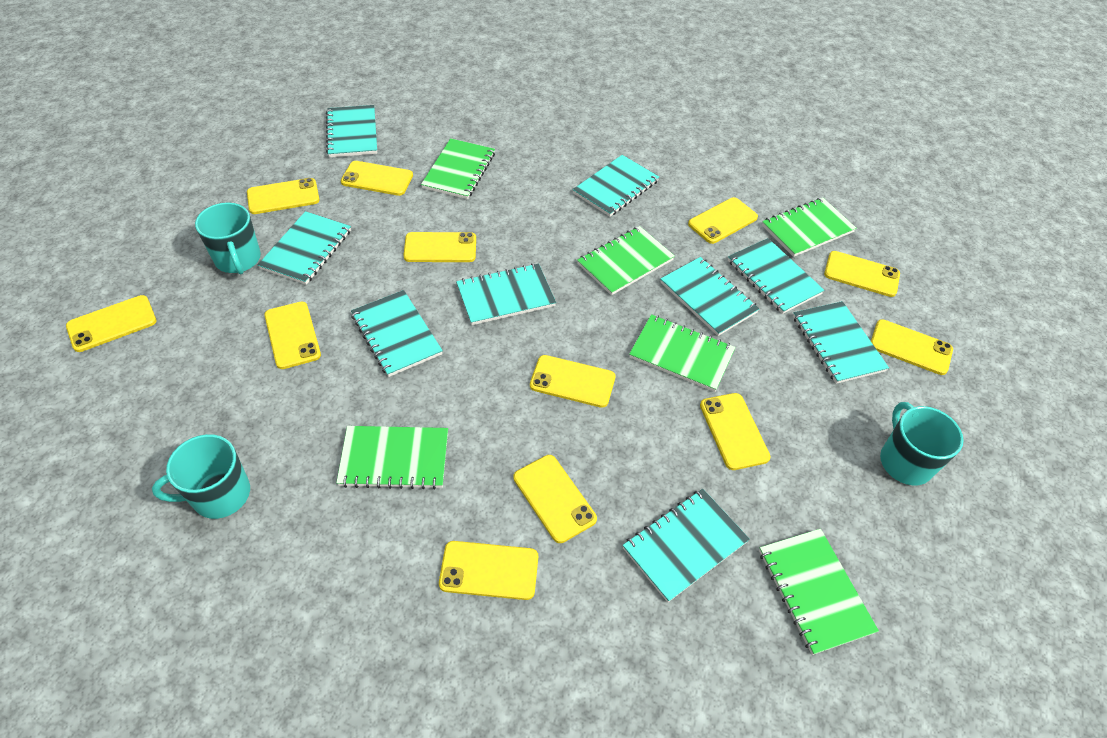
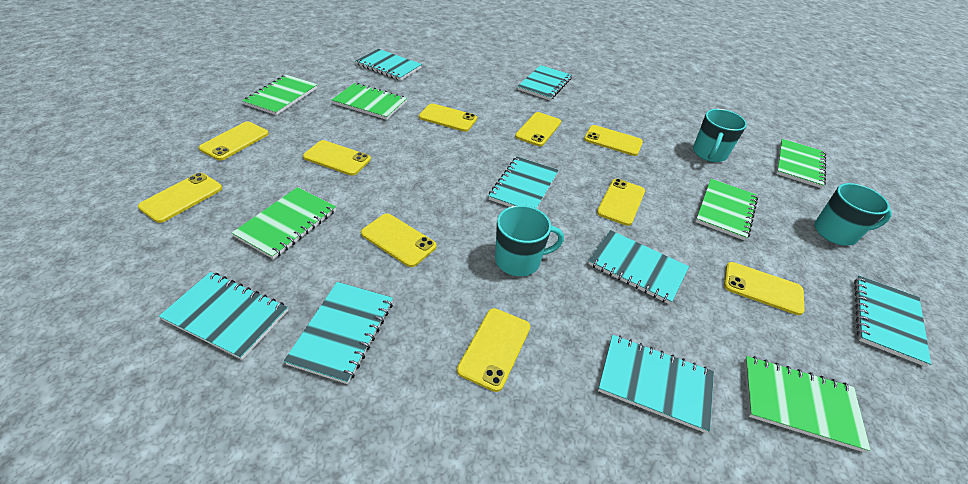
turquoise notebook: 9 -> 8
yellow phone: 12 -> 10

